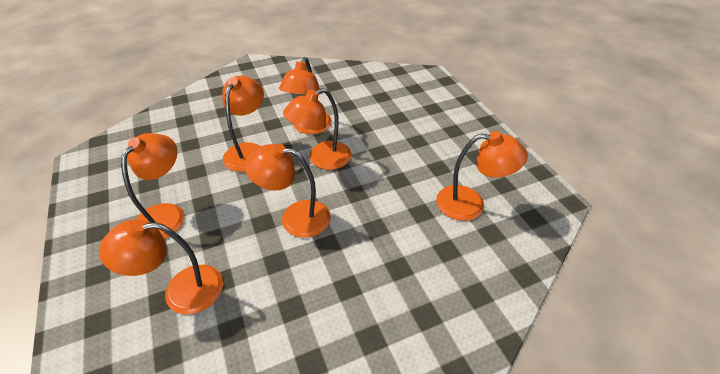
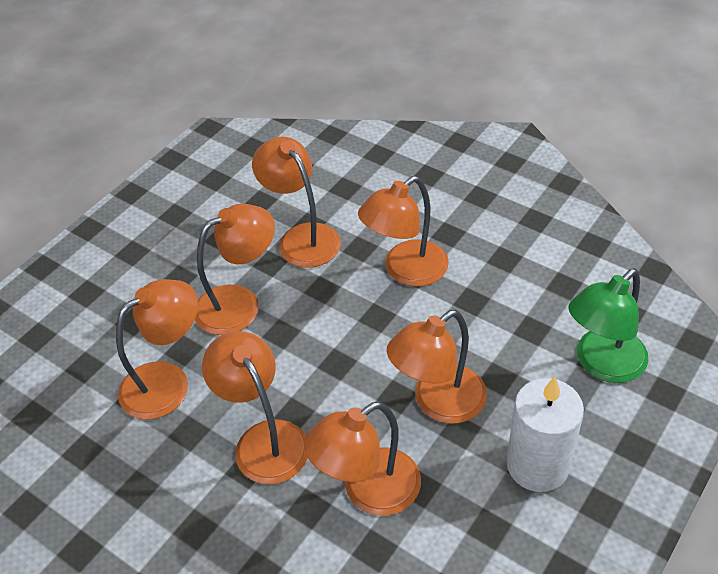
green lamp: 0 -> 1
white candle: 0 -> 1

